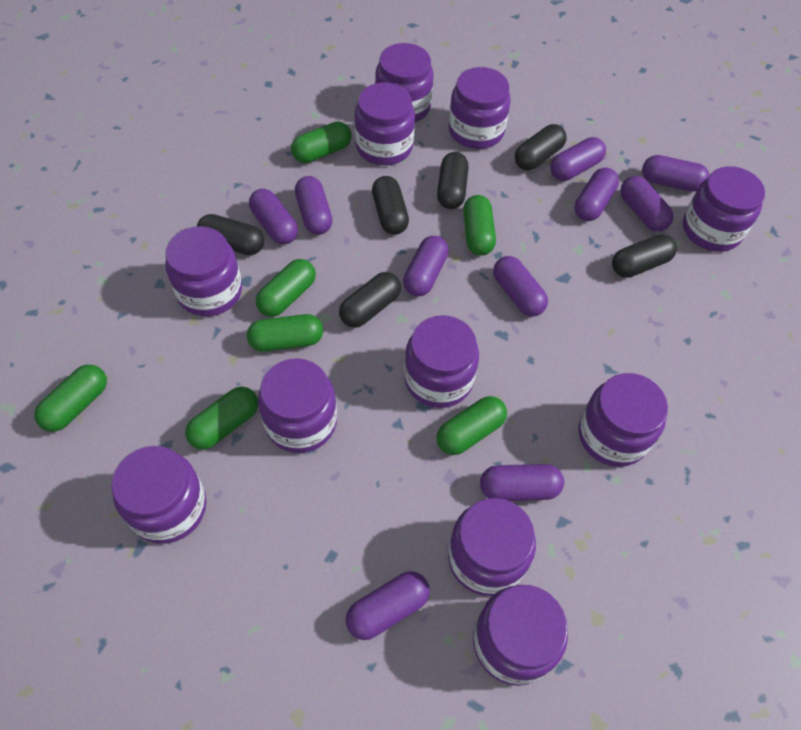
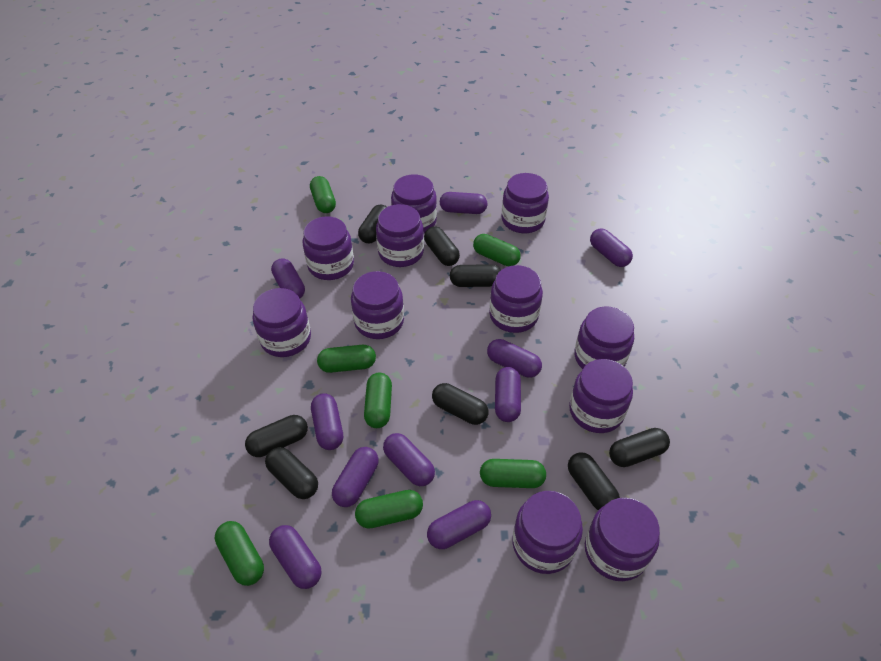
black capsule: 6 -> 8

